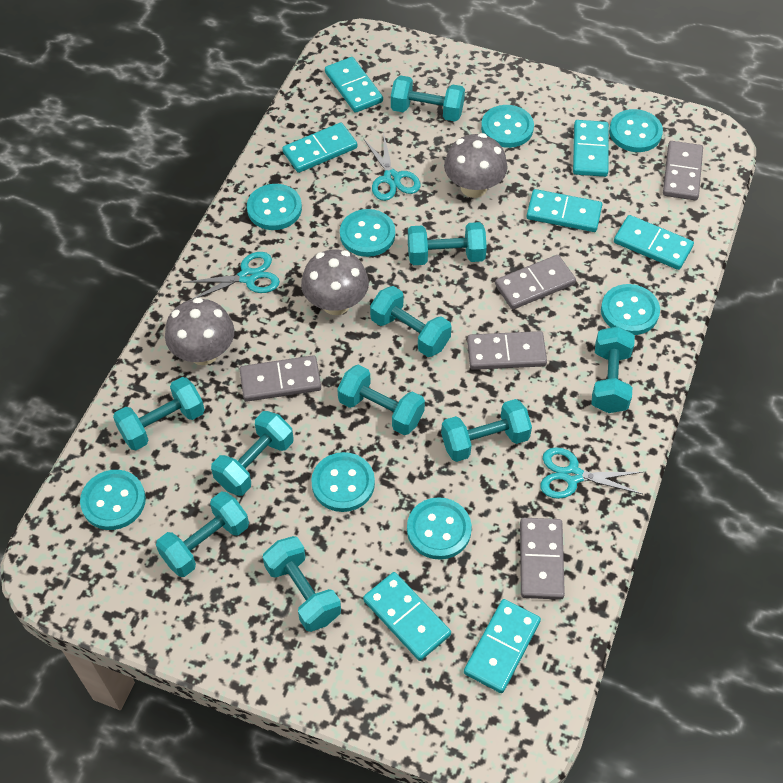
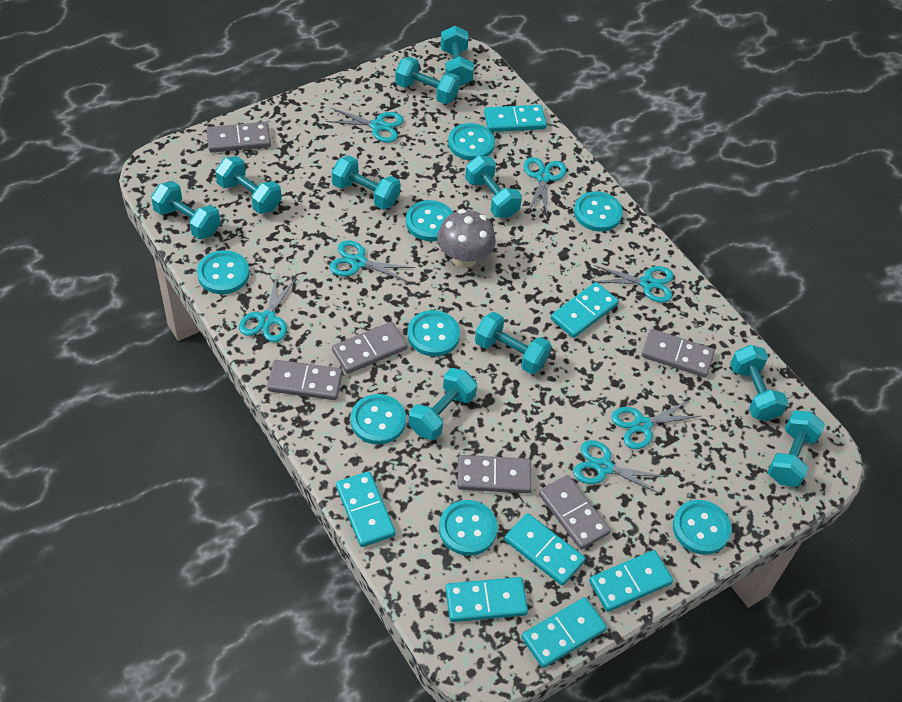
grey domino: 5 -> 6
grey mushroom: 3 -> 1
turquoise scissors: 3 -> 7

